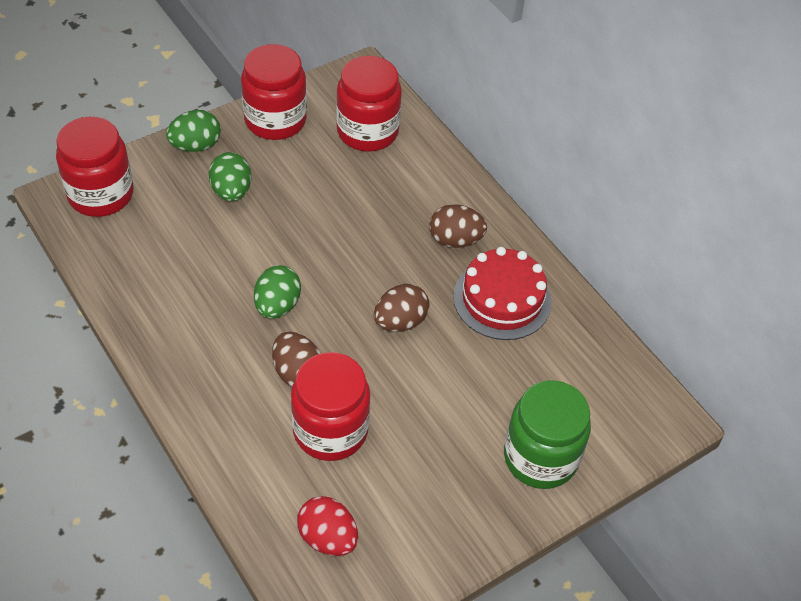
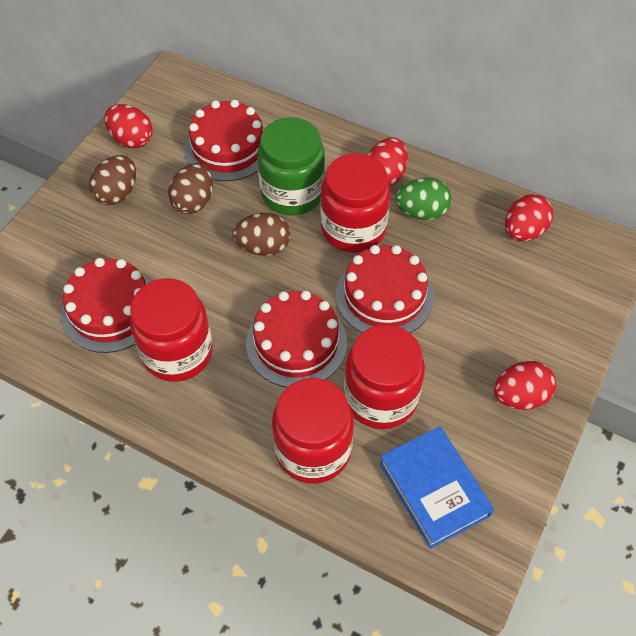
blue book: 0 -> 1
green egg: 3 -> 1
red cake: 1 -> 4
red egg: 1 -> 4

